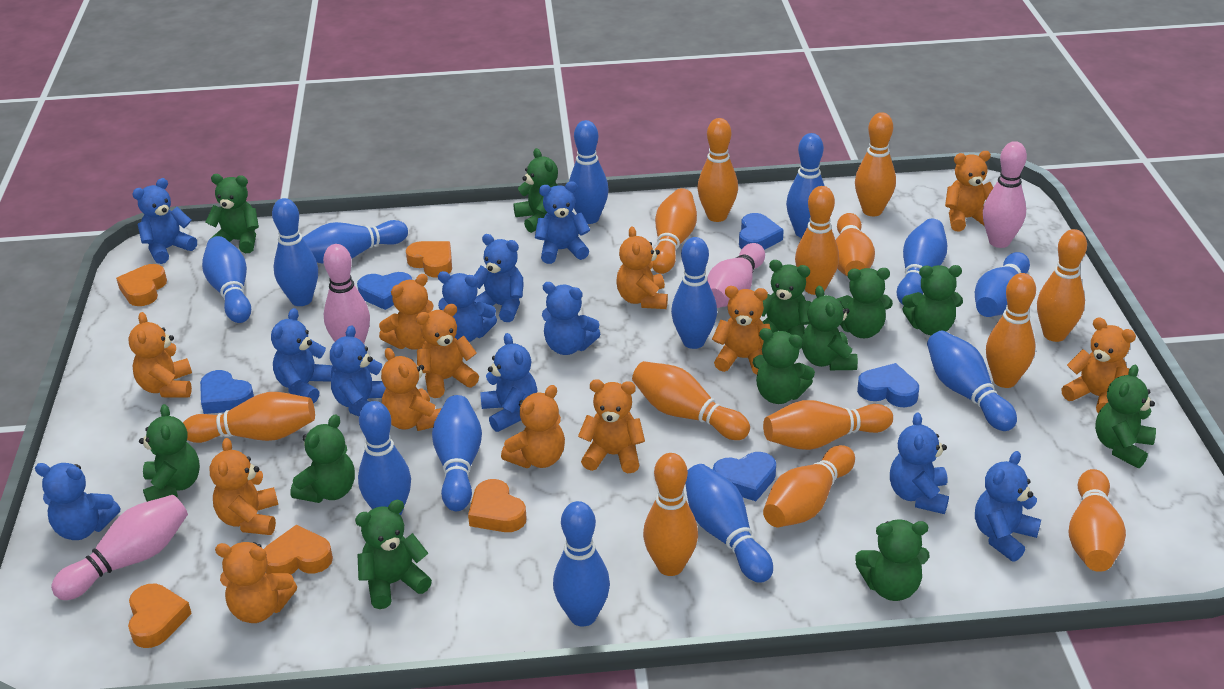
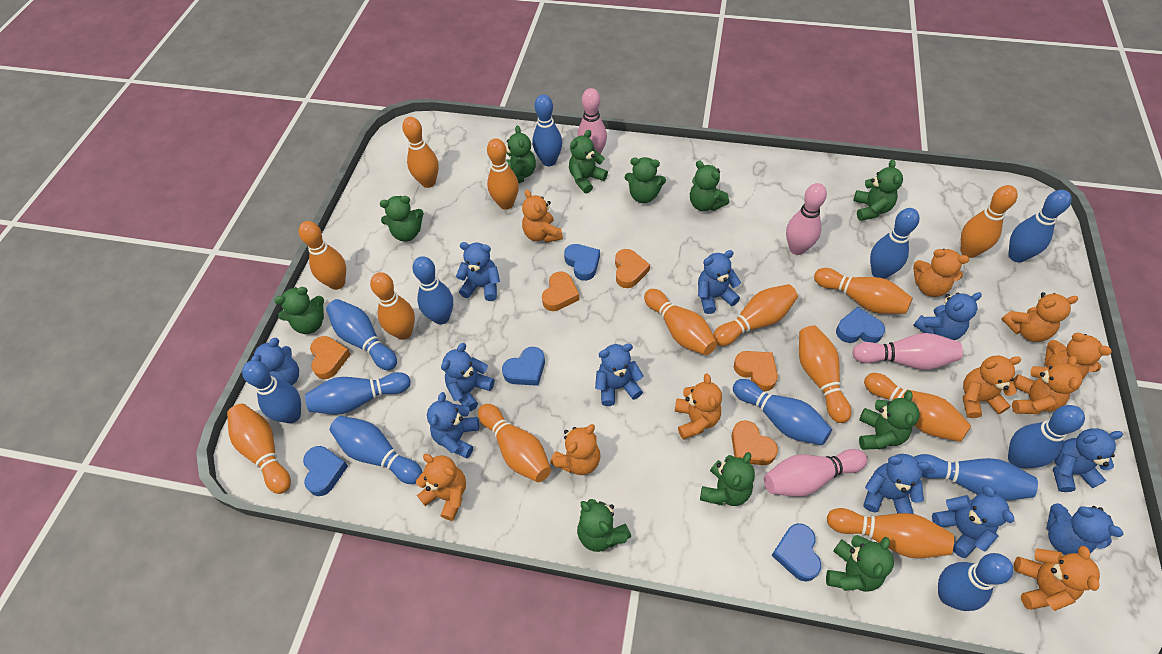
blue bowling pin: 13 -> 12
green teddy bear: 12 -> 11
orange teddy bear: 12 -> 10

